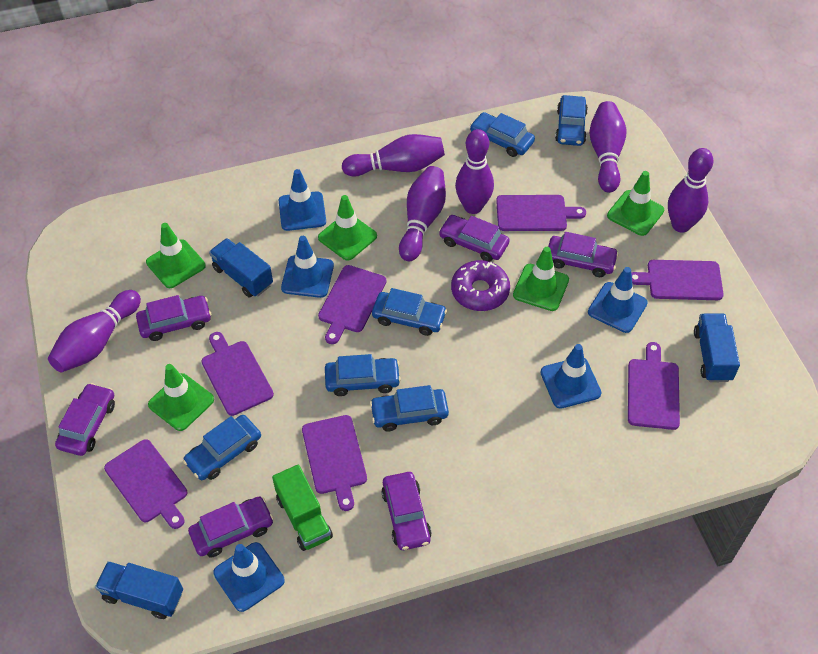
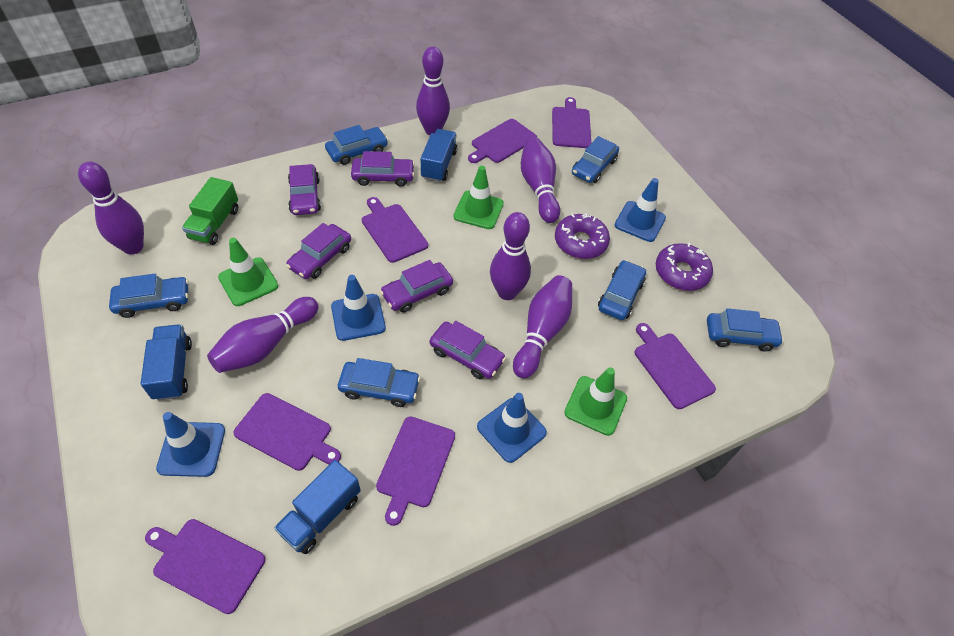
blue traffic cone: 5 -> 4
green traffic cone: 5 -> 3
purple car: 6 -> 5
purple donut: 1 -> 2

